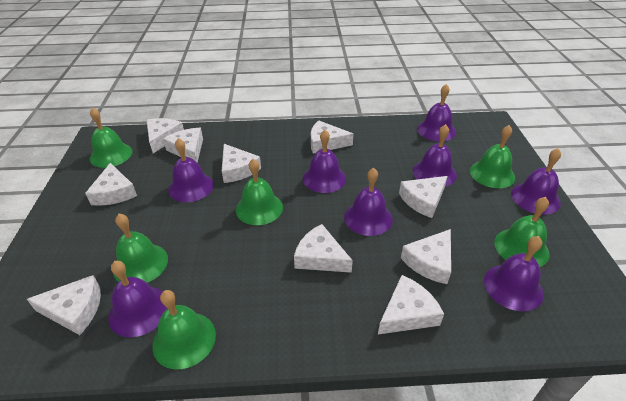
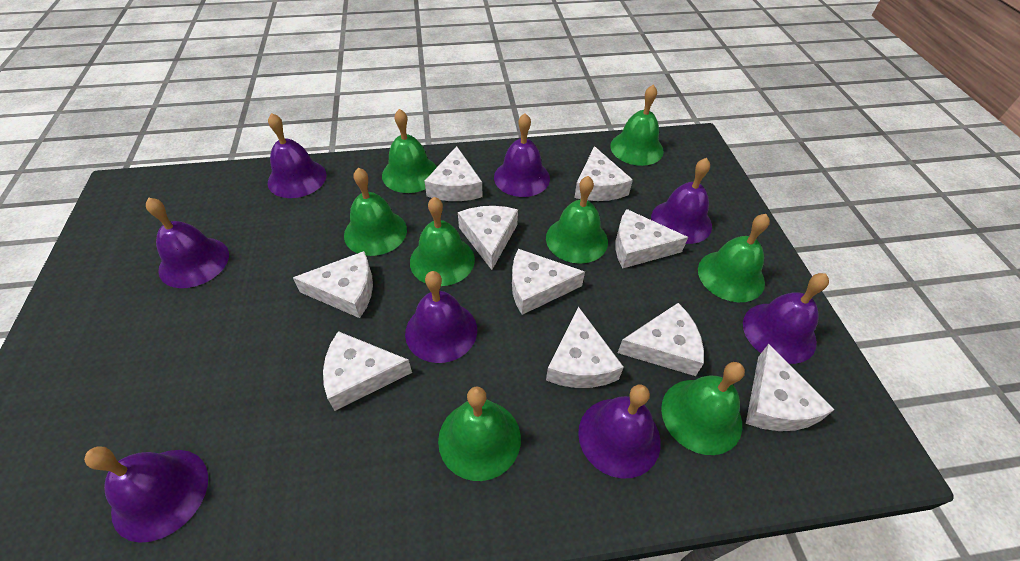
green bell: 6 -> 8

